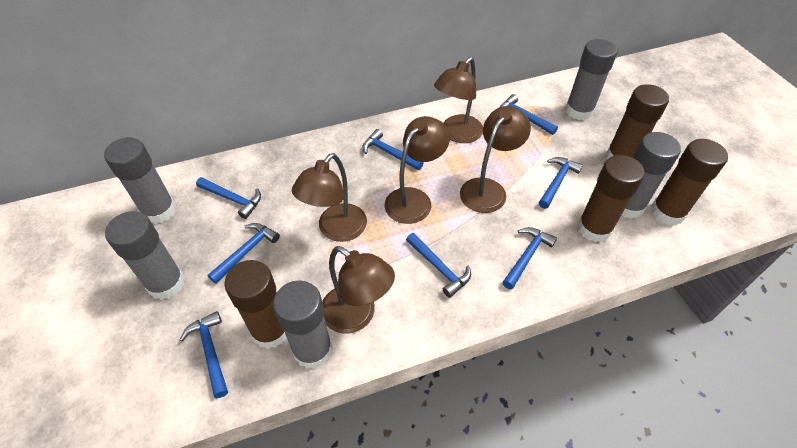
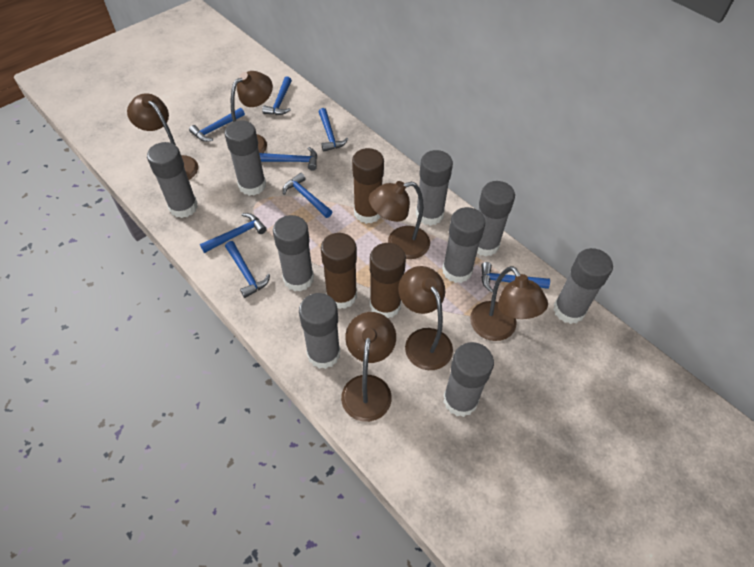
brown glue stick: 4 -> 3
brown lamp: 5 -> 6
grey glue stick: 5 -> 9

